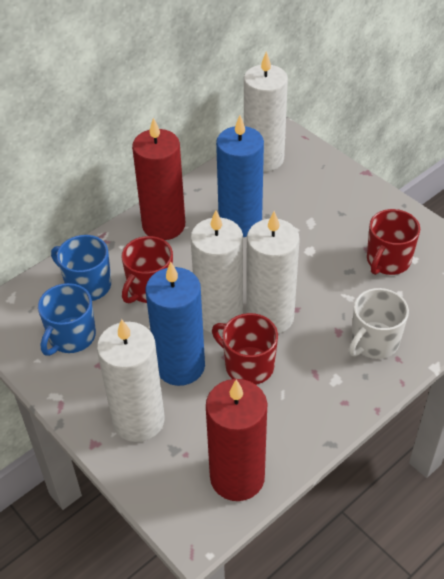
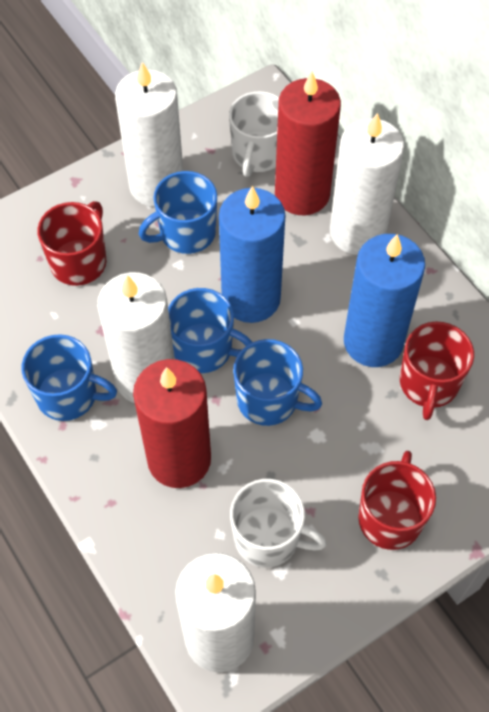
blue mug: 2 -> 4
white mug: 1 -> 2

